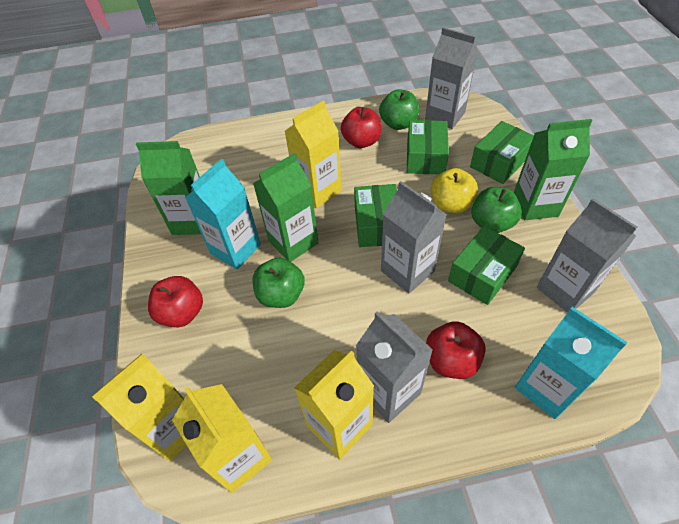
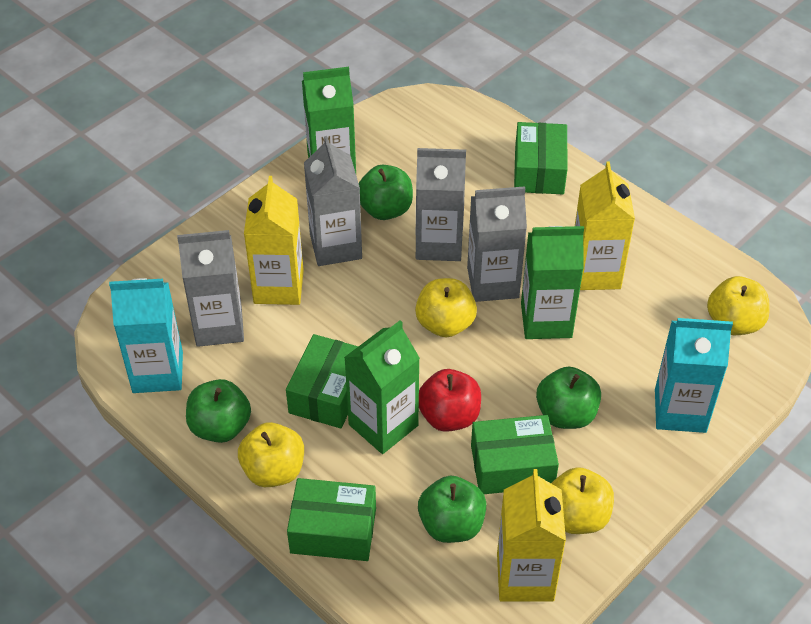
green apple: 3 -> 4
red apple: 3 -> 1
yellow apple: 1 -> 4
yellow carton: 4 -> 3

